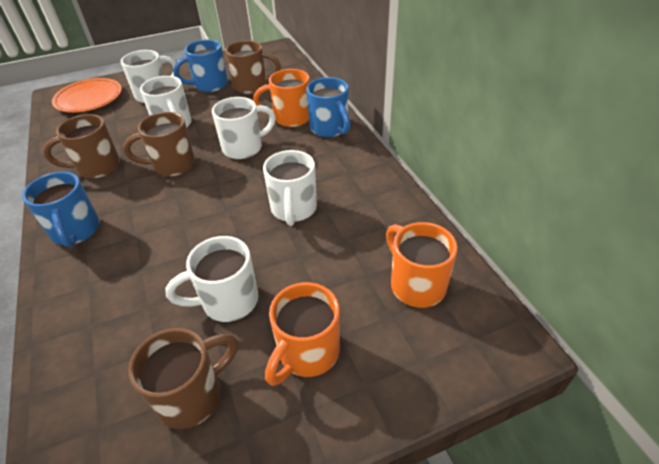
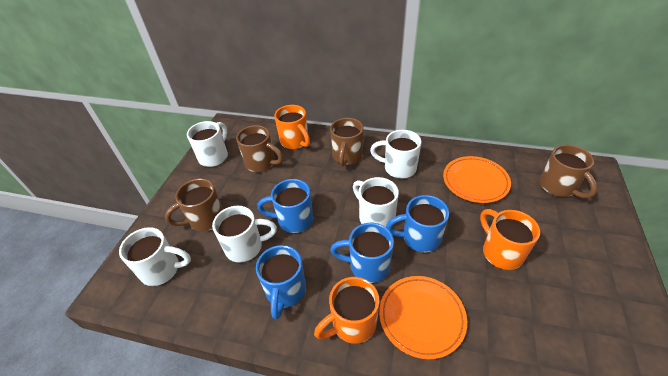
blue mug: 3 -> 4
orange plate: 1 -> 2

